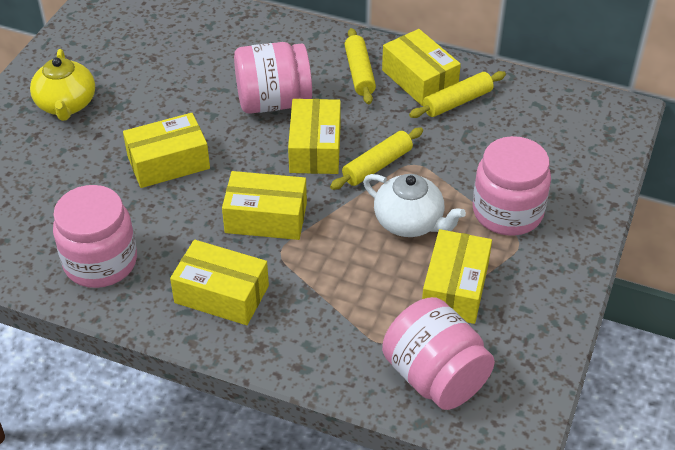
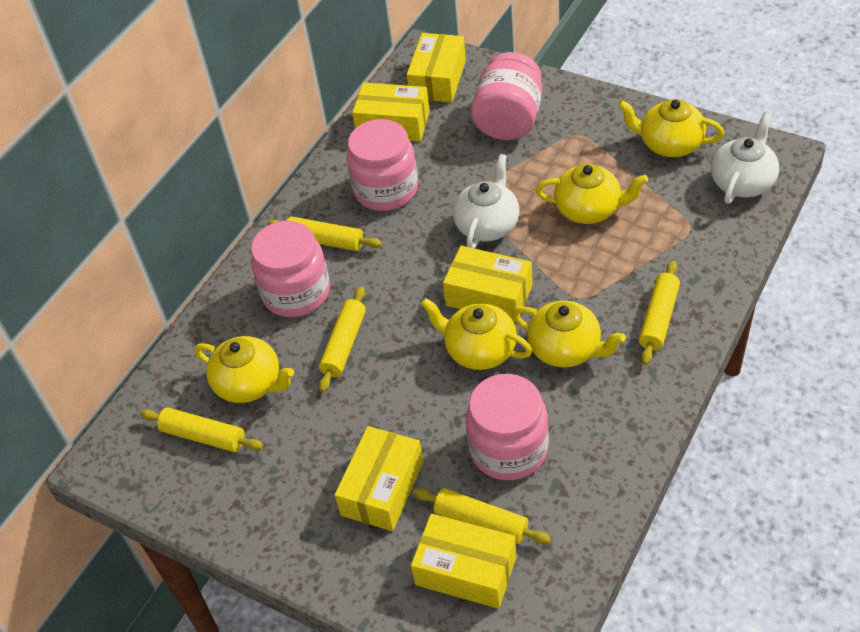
white teapot: 1 -> 2
yellow box: 6 -> 5
yellow rolling pin: 3 -> 5
yellow teapot: 1 -> 5

